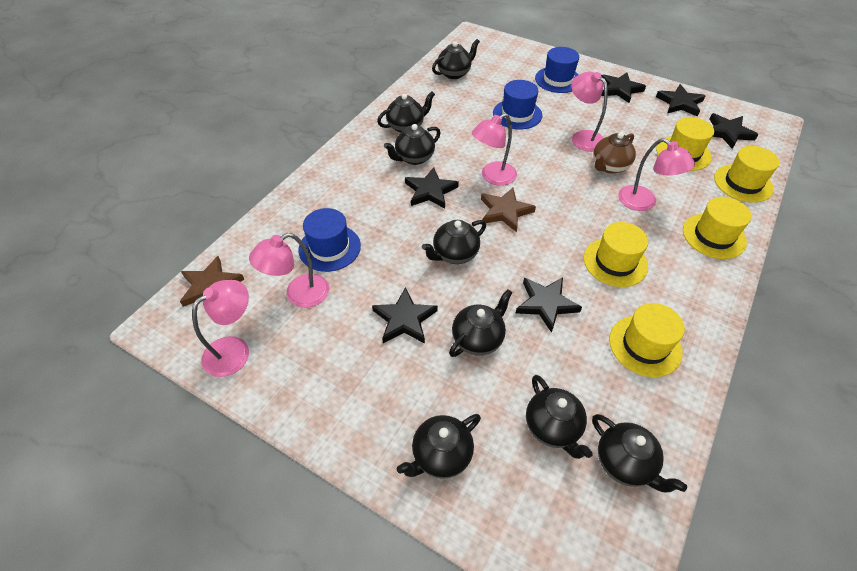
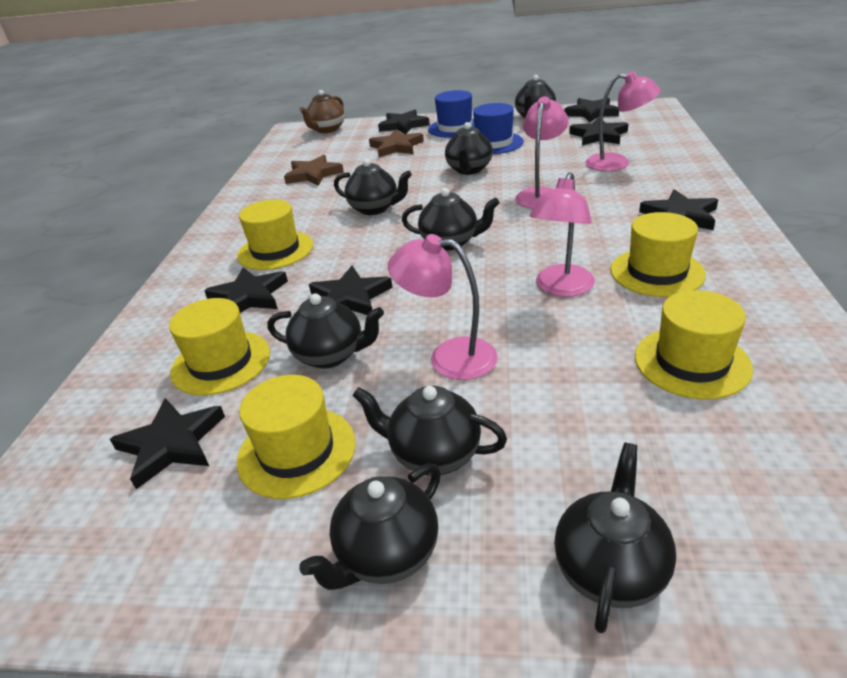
black star: 6 -> 7
blue hat: 3 -> 2
pink lamp: 5 -> 4

